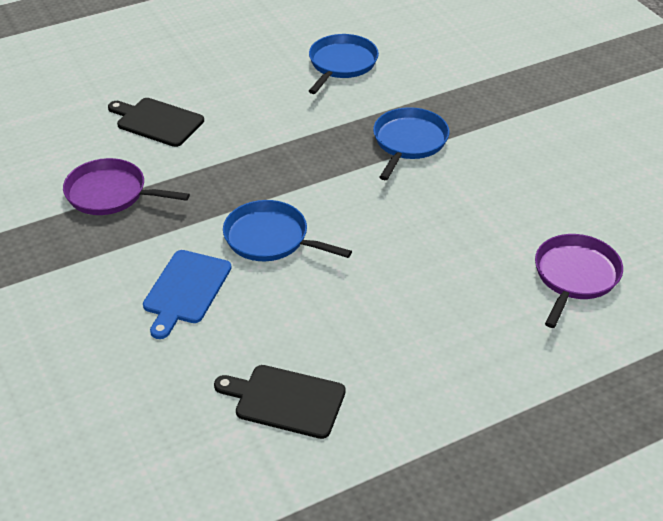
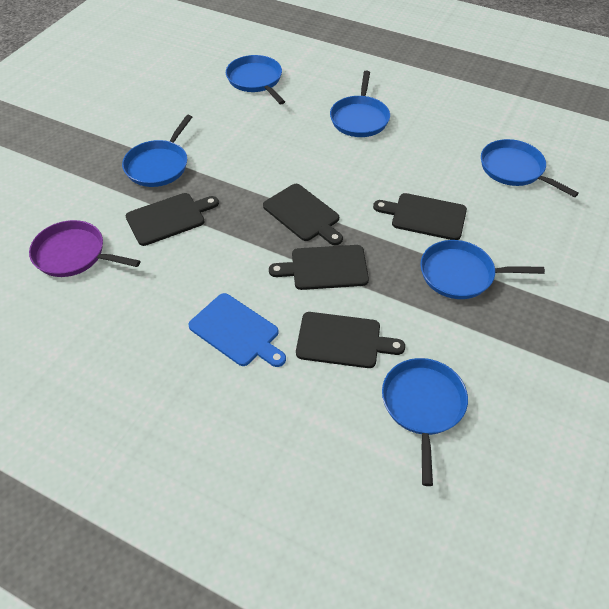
black cutting board: 2 -> 5
blue pan: 3 -> 6
purple pan: 2 -> 1

